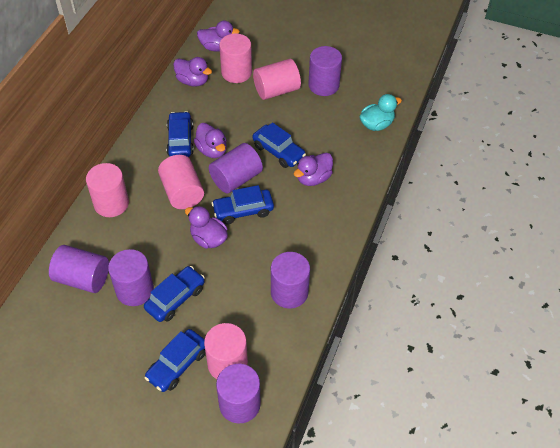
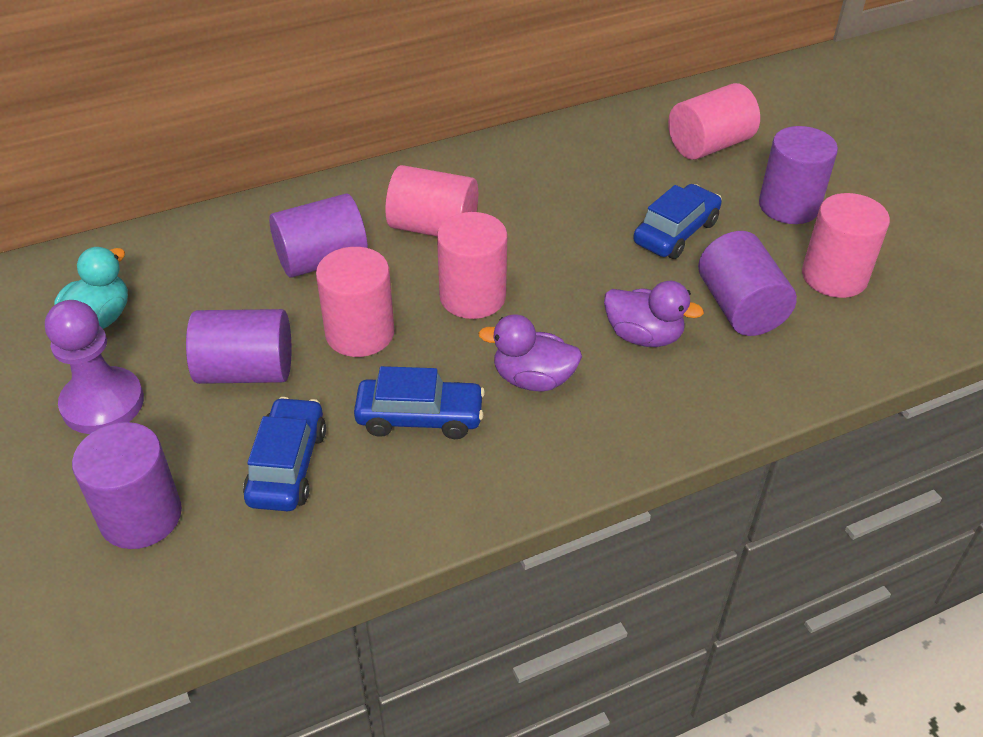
blue car: 5 -> 3
purple cylinder: 6 -> 5
purple duck: 5 -> 2
purple pawn: 0 -> 1

